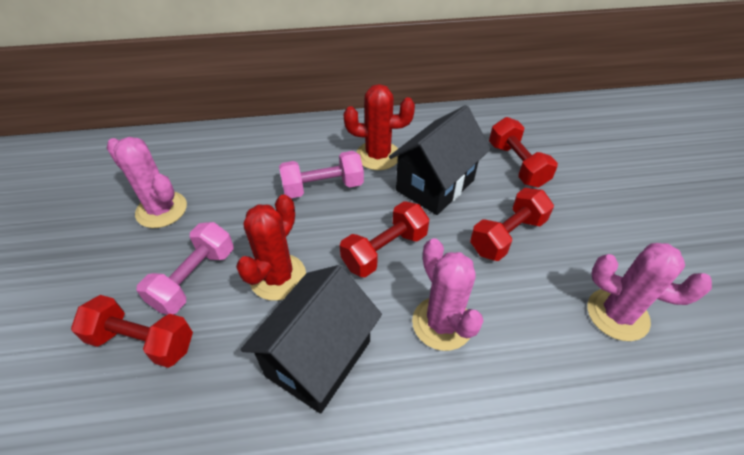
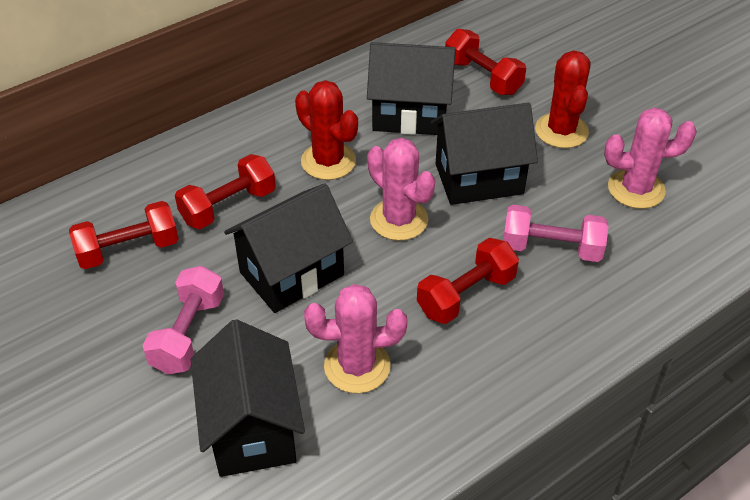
black house: 2 -> 4

